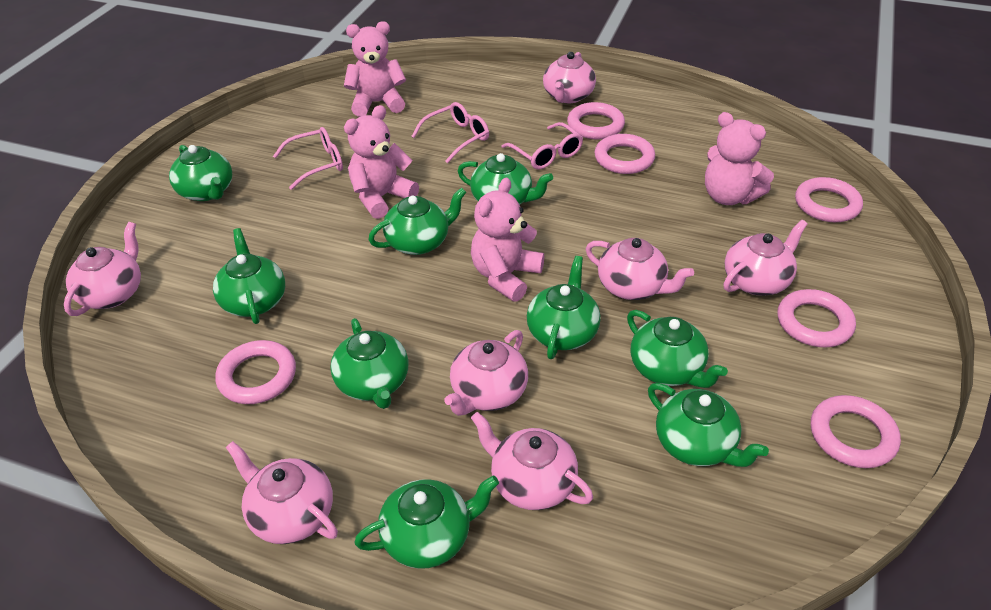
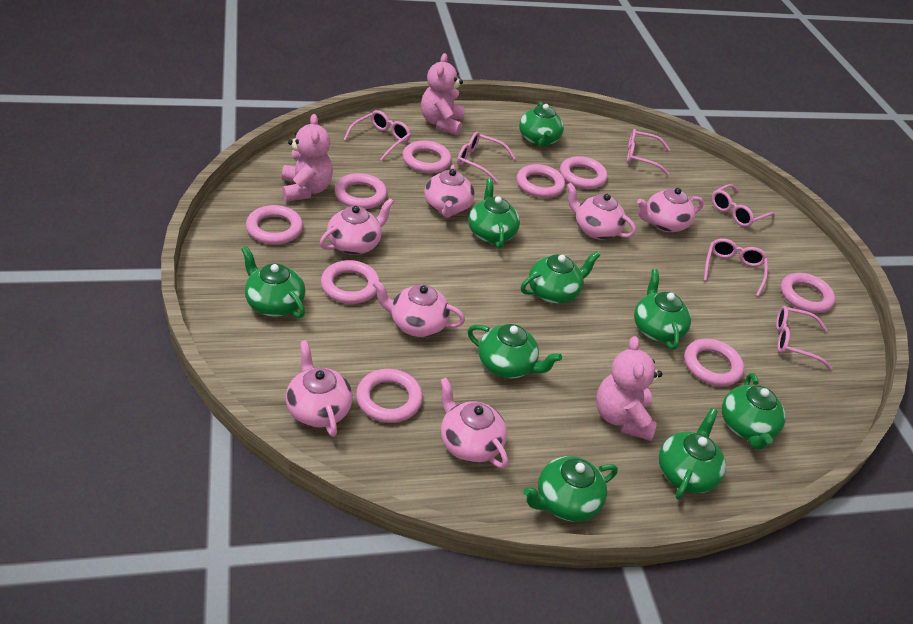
pink glasses: 3 -> 6
pink ring: 6 -> 9
pink teddy bear: 4 -> 3

